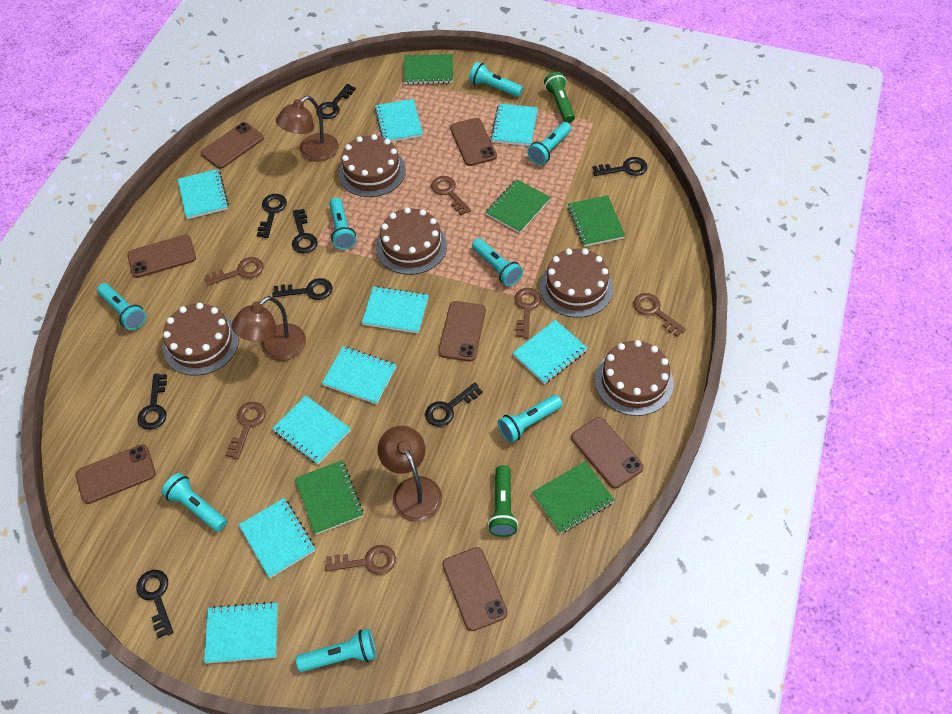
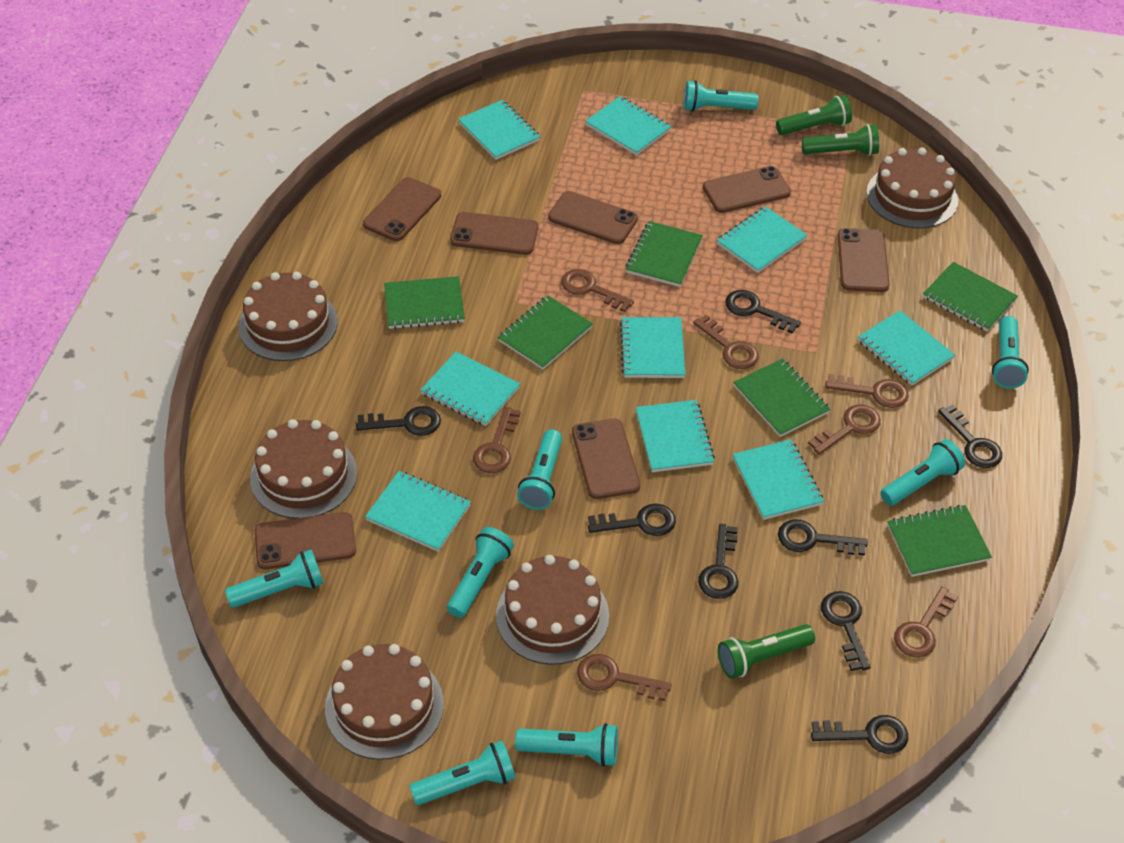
brown key: 6 -> 7
brown lamp: 3 -> 0
green flashlight: 2 -> 3
green notebook: 5 -> 6

